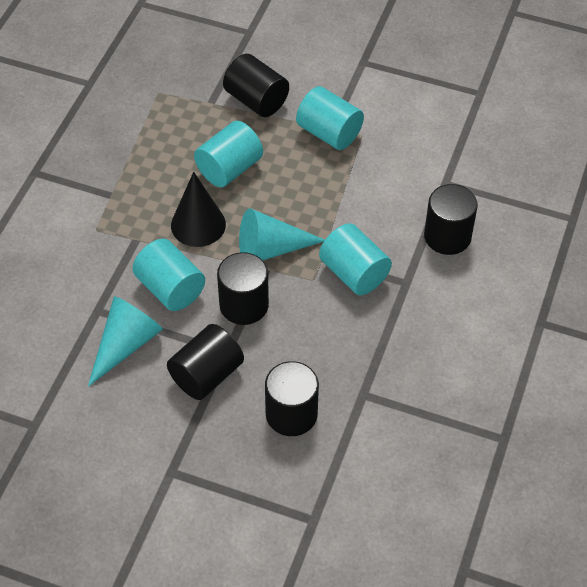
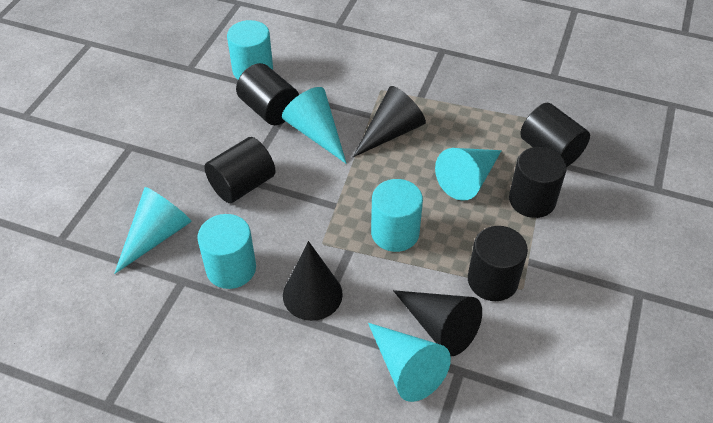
black cone: 1 -> 3
turquoise cone: 2 -> 4
turquoise cylinder: 4 -> 3

